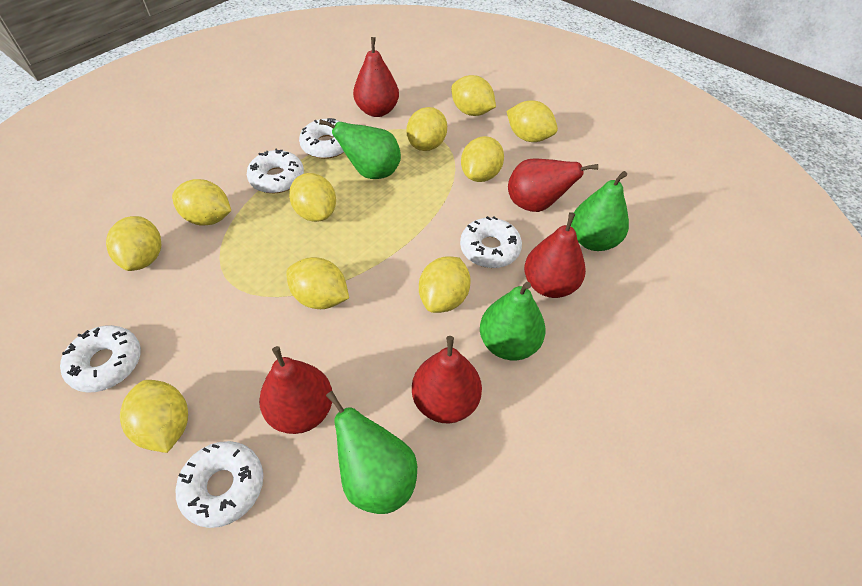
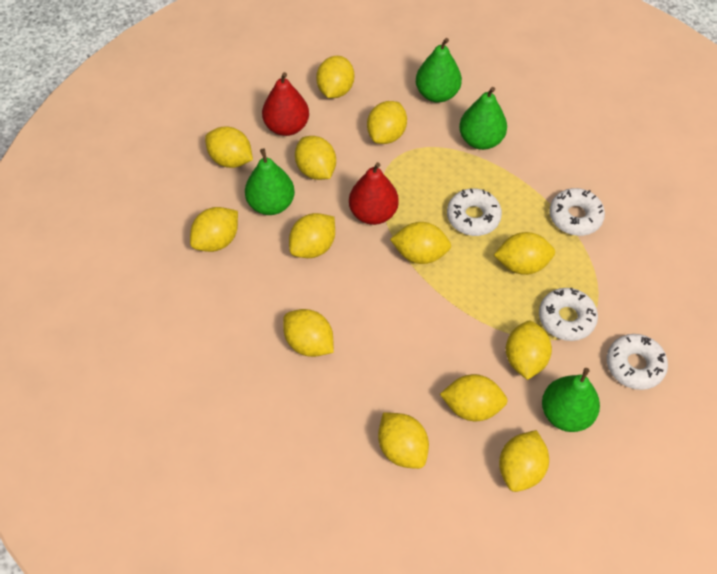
red pear: 5 -> 2
white donut: 5 -> 4
yellow lemon: 10 -> 13

